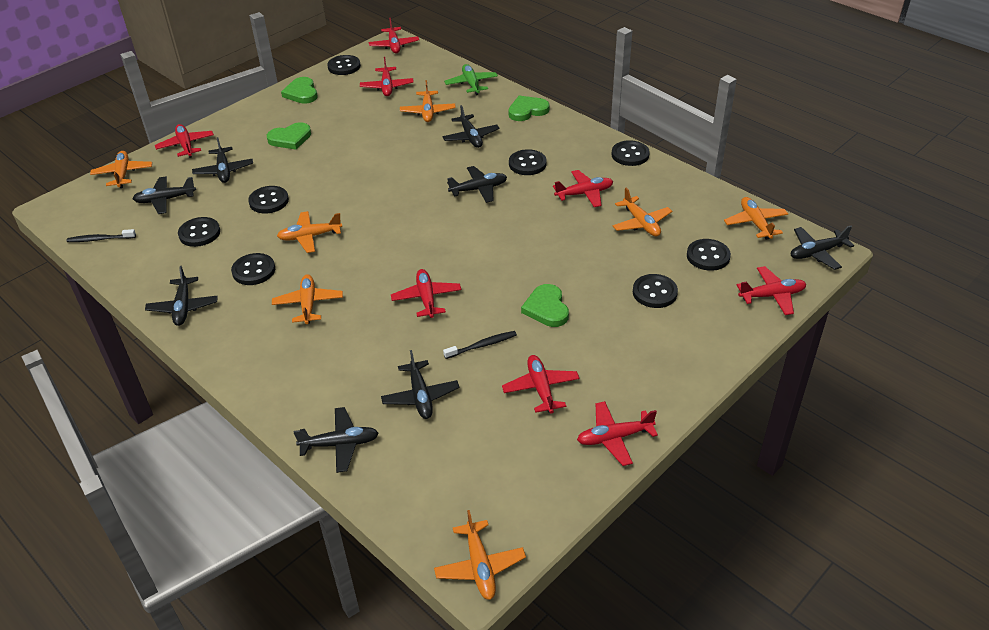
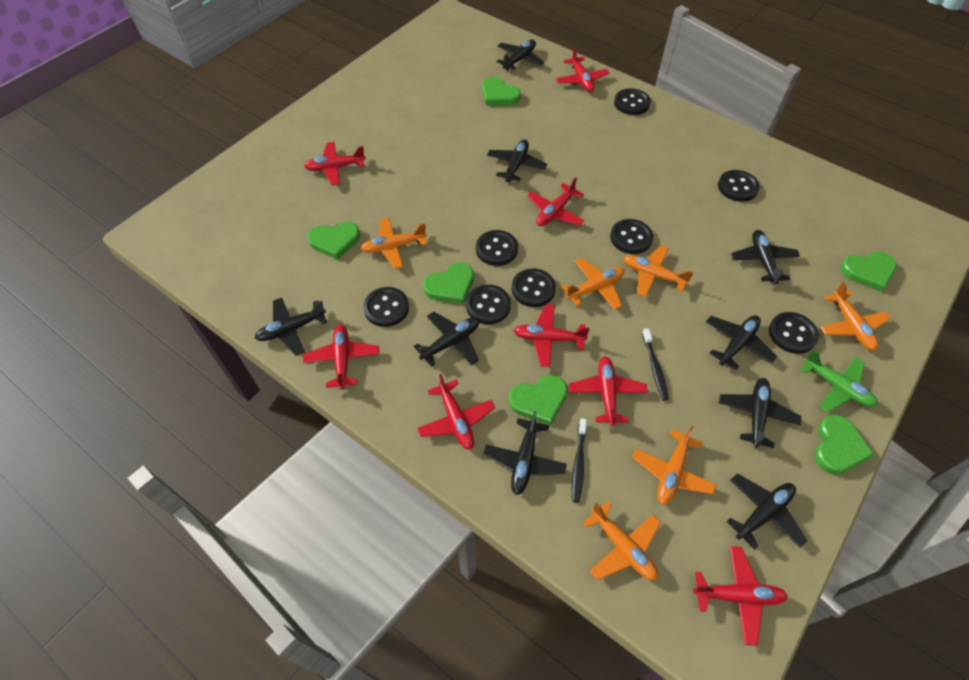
black plane: 8 -> 9
green heart: 4 -> 6
orange plane: 7 -> 6

